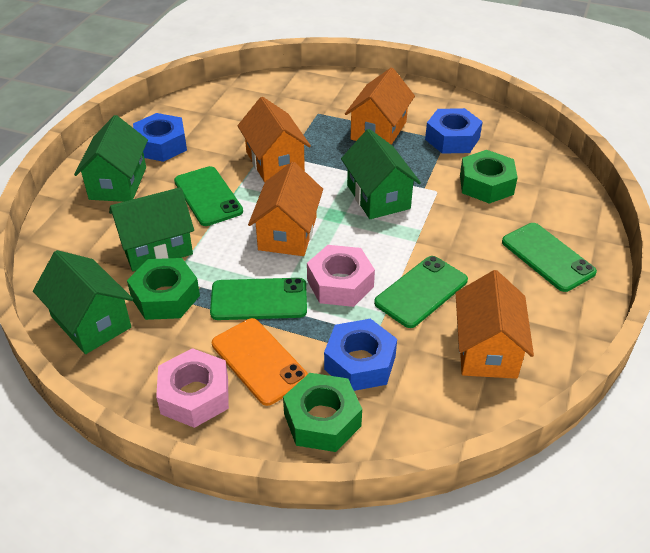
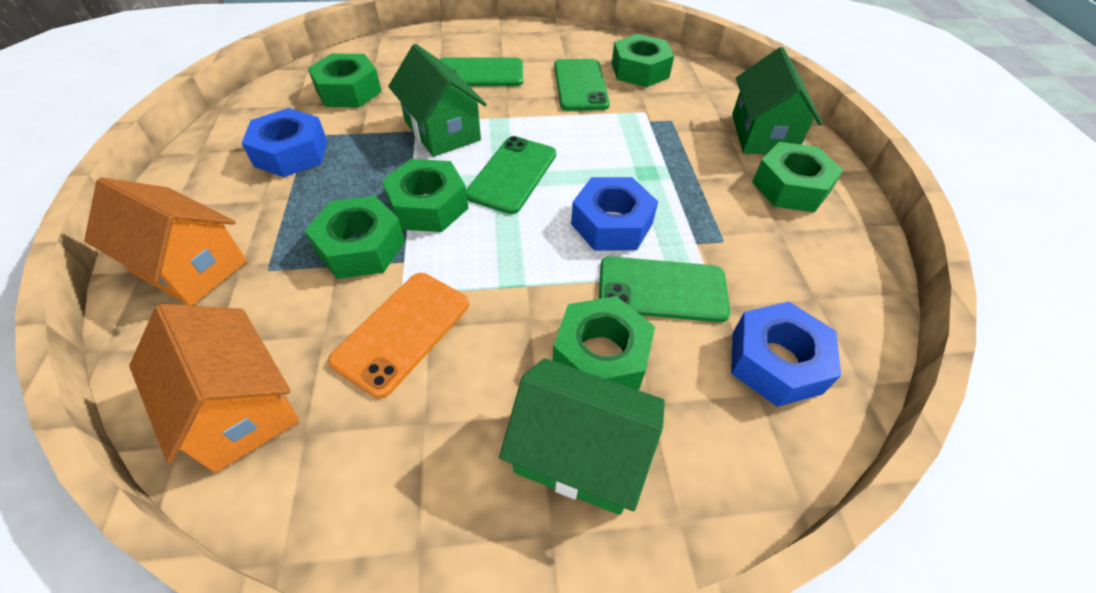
green house: 4 -> 3
green nut: 3 -> 6
orange house: 4 -> 2
pink nut: 2 -> 0

